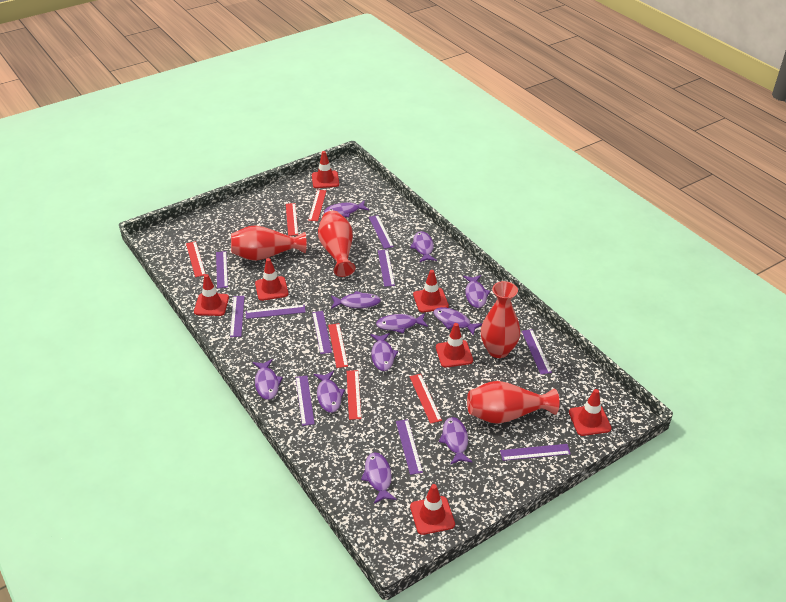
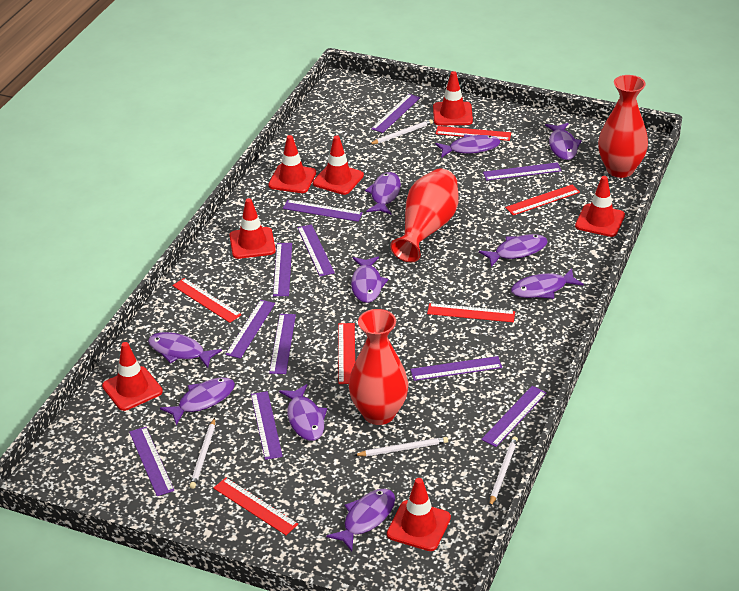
purple fish: 11 -> 10
purple ruler: 10 -> 11
red vase: 4 -> 3
white pencil: 0 -> 4

